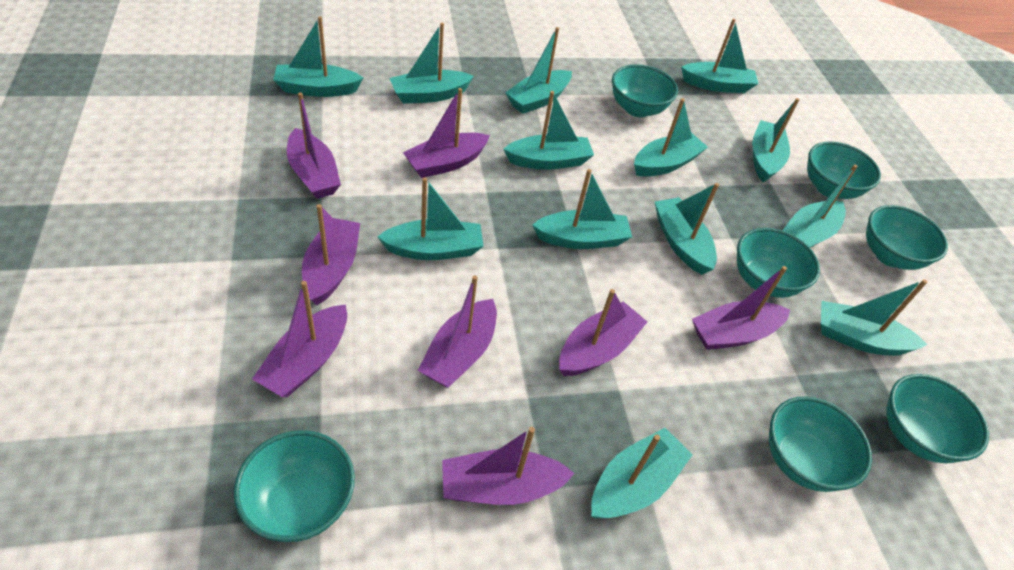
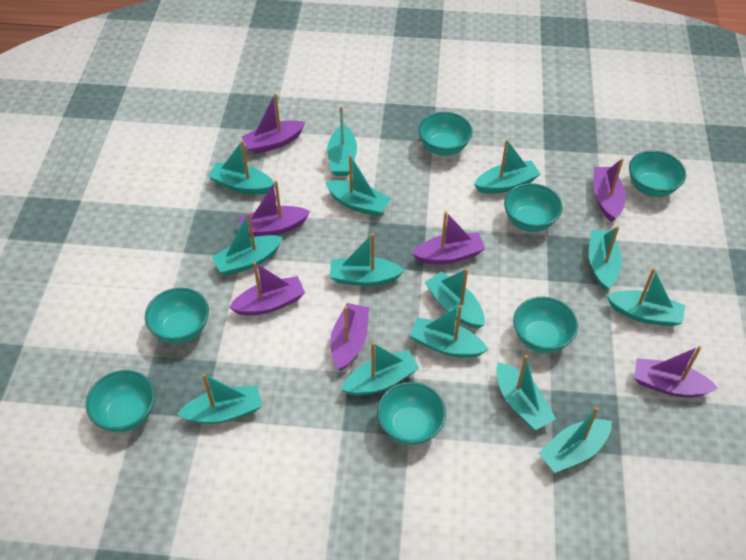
purple boat: 8 -> 7
turquoise boat: 13 -> 14

